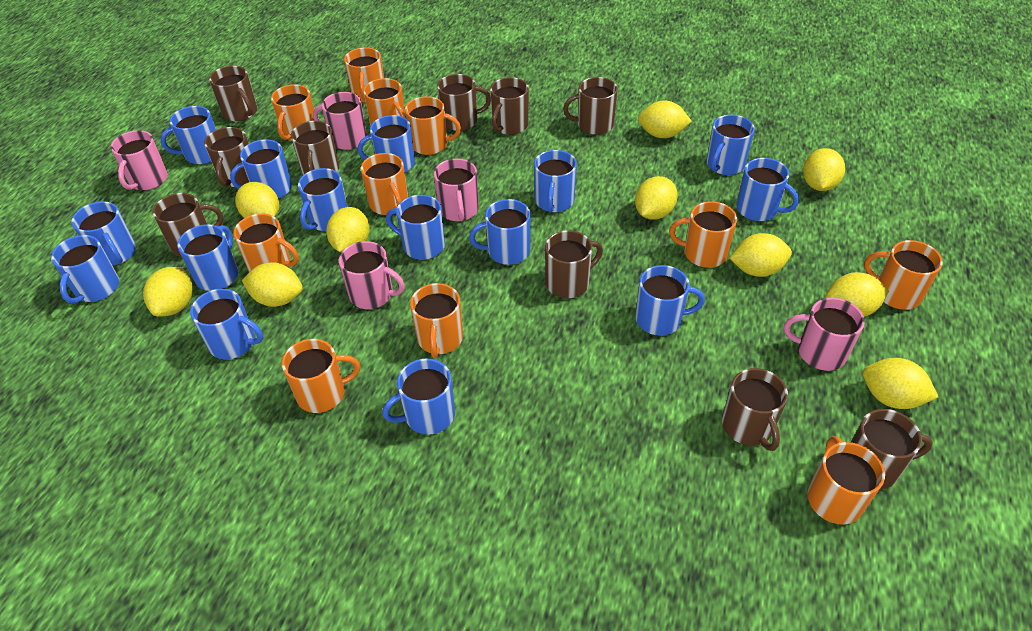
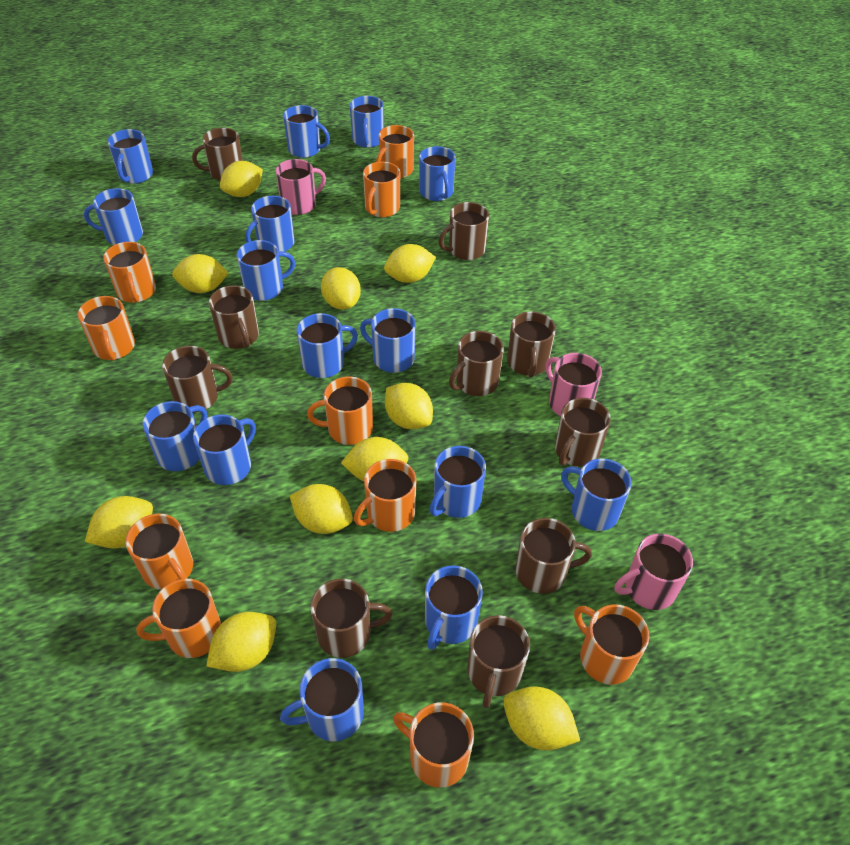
orange mug: 11 -> 10
pink mug: 5 -> 3

